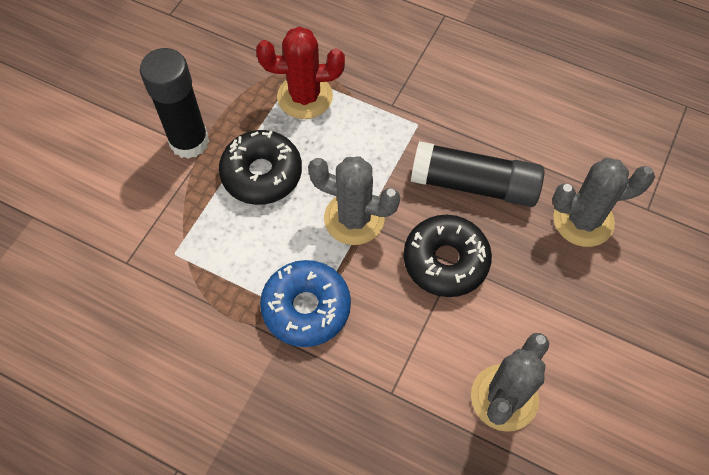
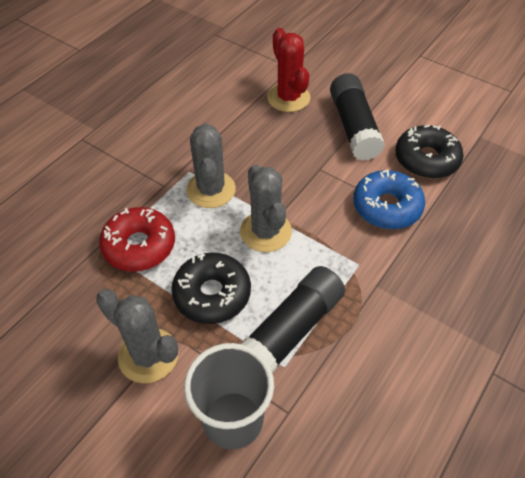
grey cup: 0 -> 1
red donut: 0 -> 1

